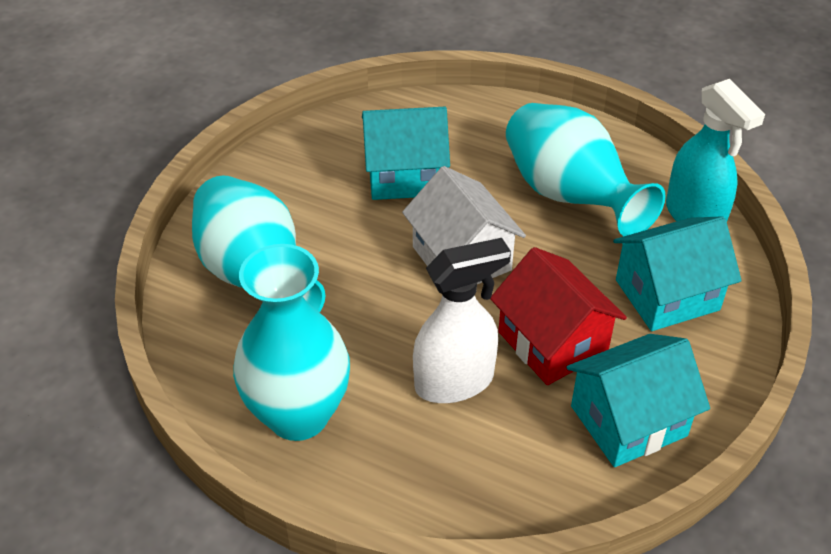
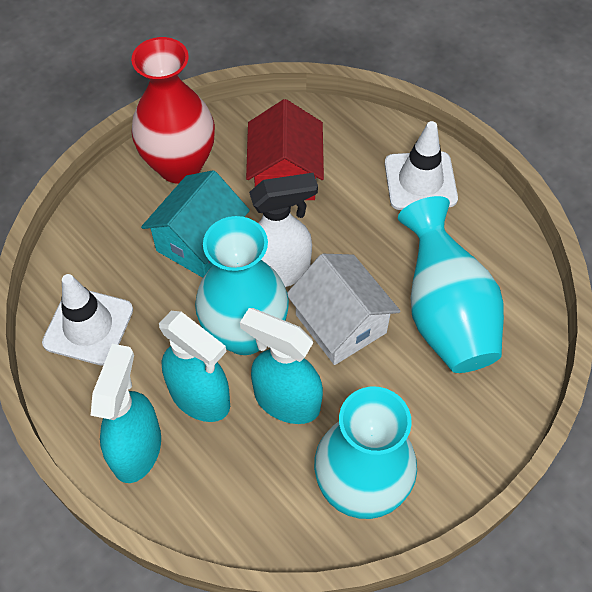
red vase: 0 -> 1
turquoise house: 3 -> 1
turquoise spray bottle: 1 -> 3
white traffic cone: 0 -> 2

